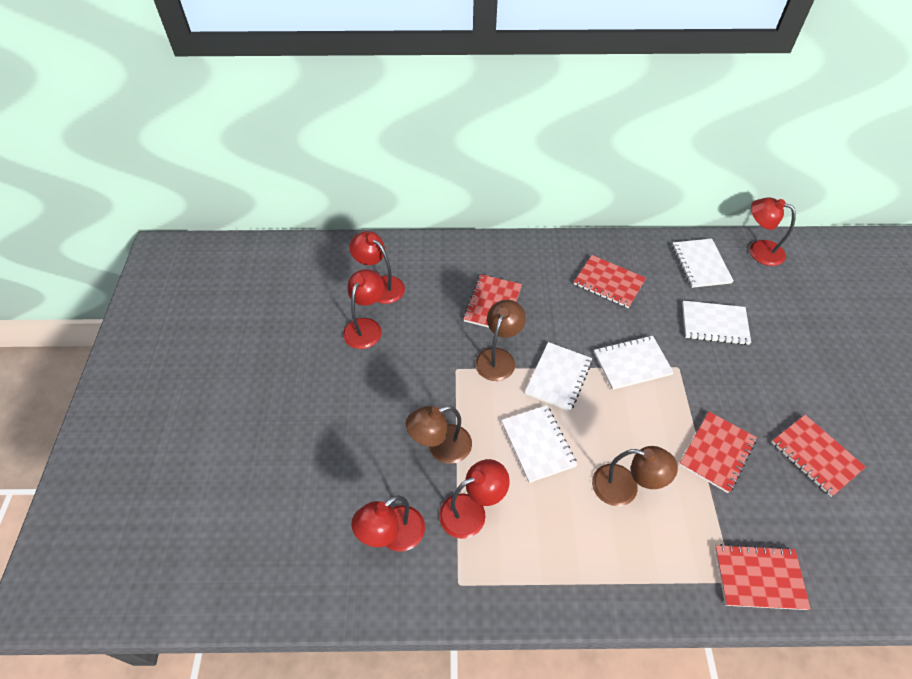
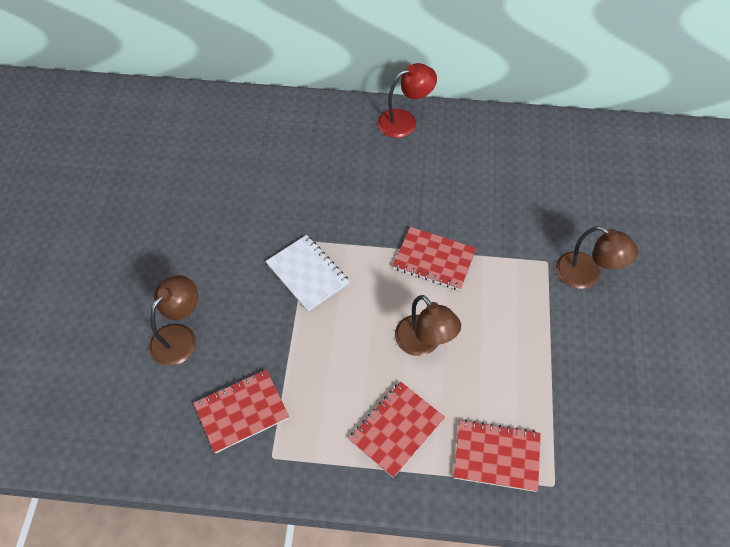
red lamp: 5 -> 1
red notebook: 5 -> 4
white notebook: 5 -> 1

